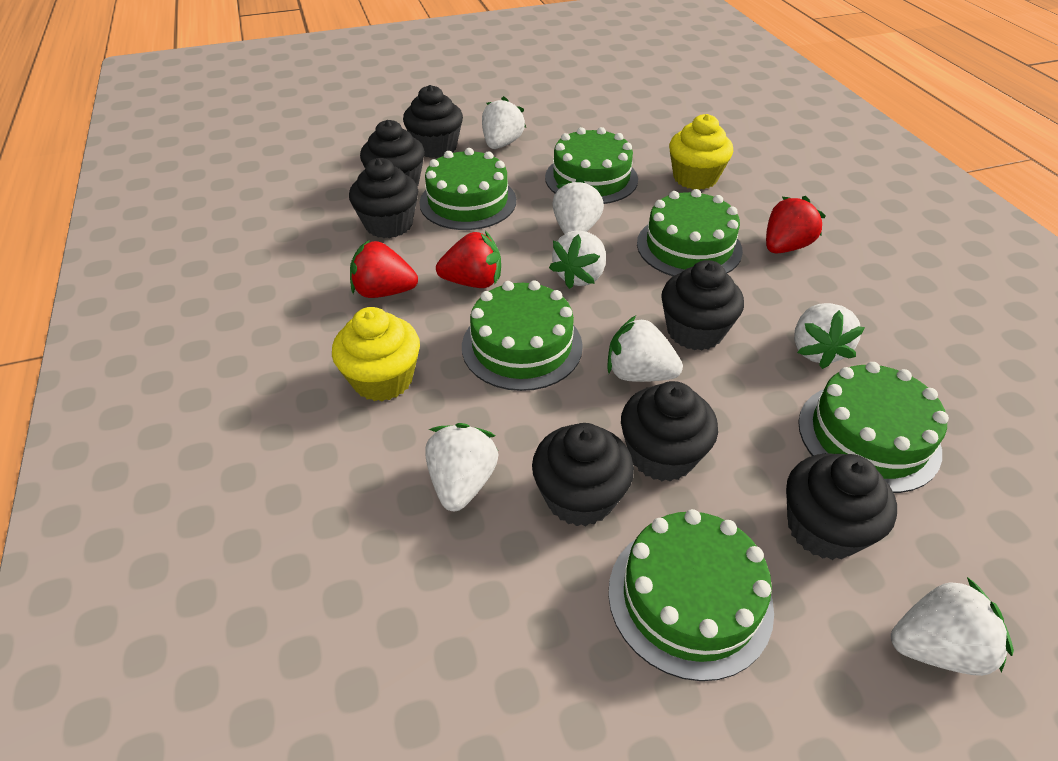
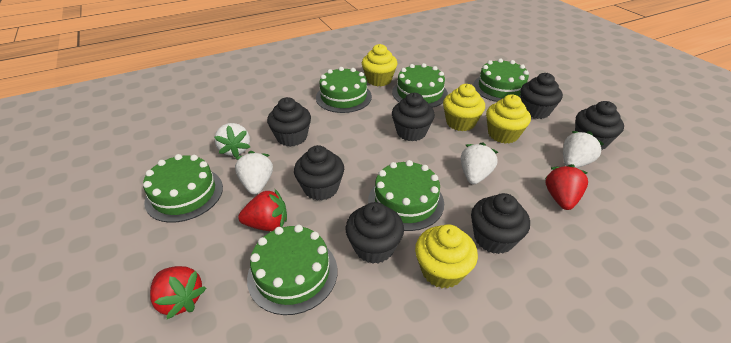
white strawberry: 7 -> 4
yellow cupcake: 2 -> 4

